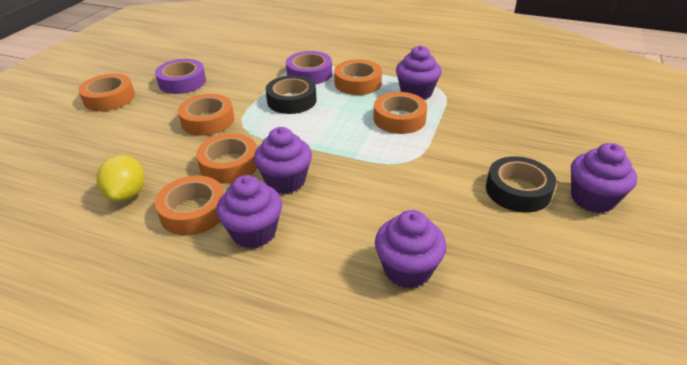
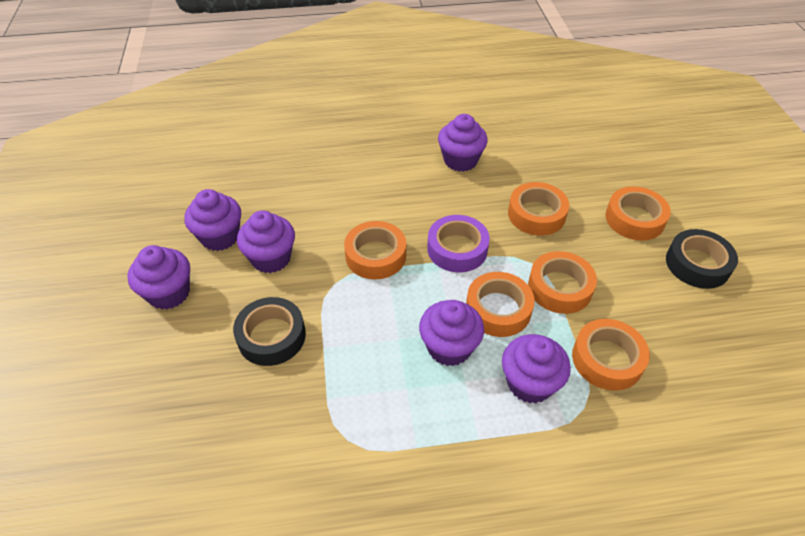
purple cupcake: 5 -> 6
purple tape: 2 -> 1
yellow lemon: 1 -> 0

